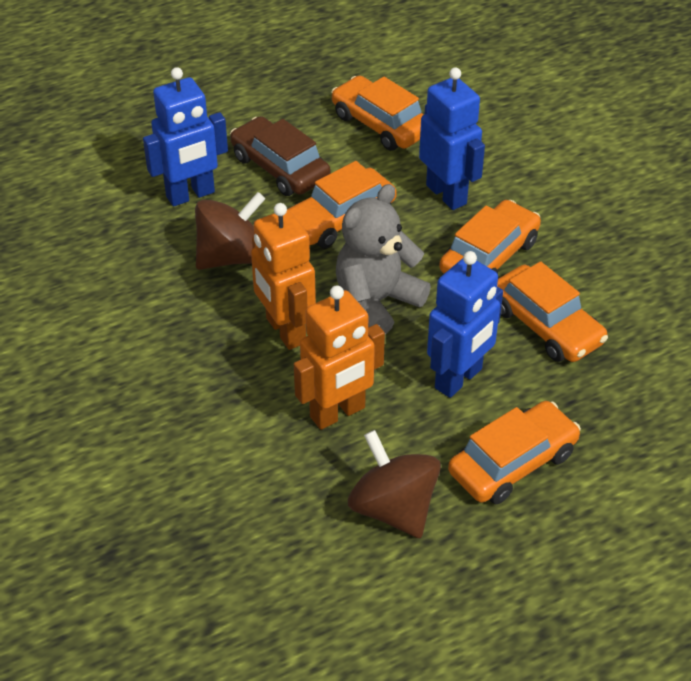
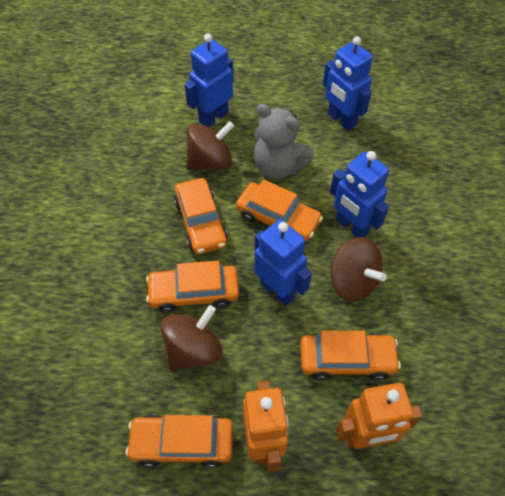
blue robot: 3 -> 4
brown car: 1 -> 0
brown spinning top: 2 -> 3

